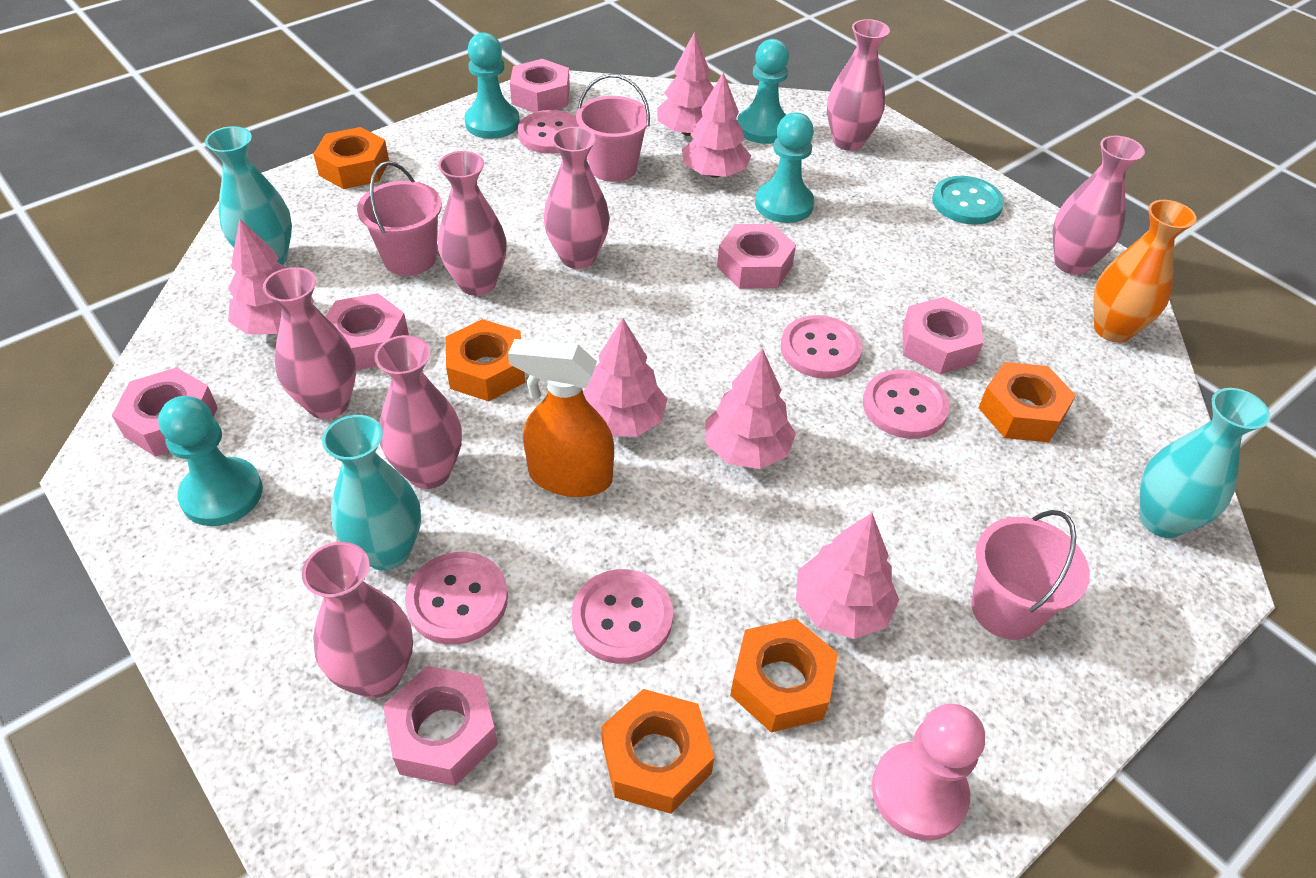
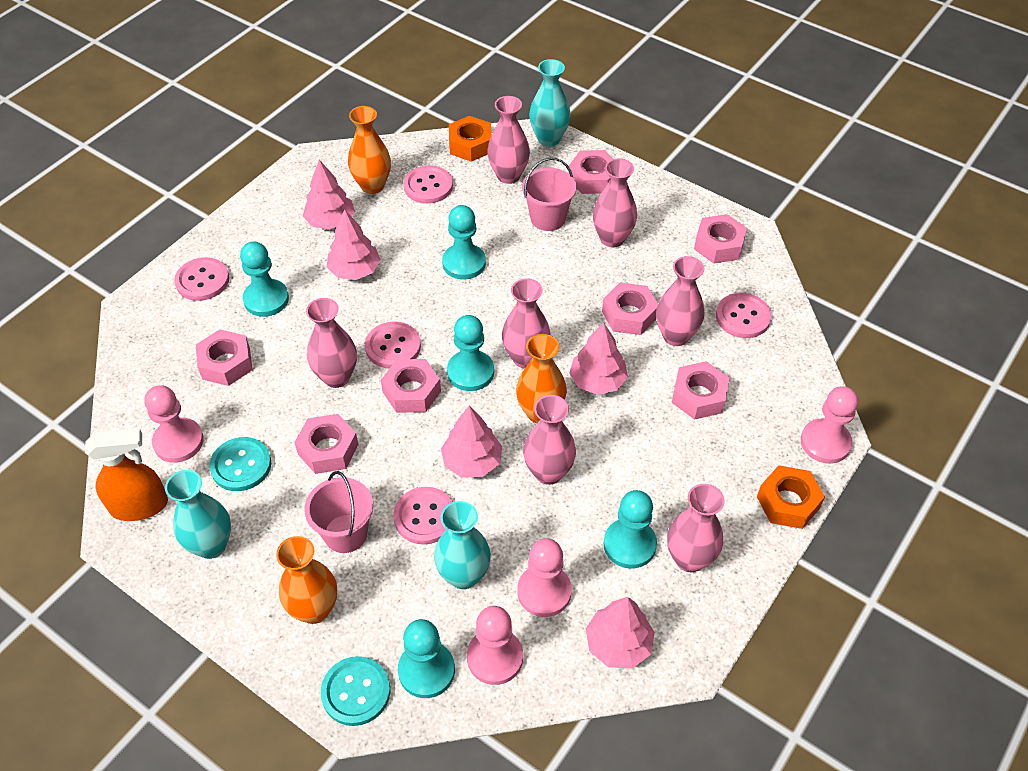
orange nut: 5 -> 2
orange vase: 1 -> 3
pink bucket: 3 -> 2
pink nut: 6 -> 7
pink pawn: 1 -> 4
pink tree: 6 -> 5
turquoise button: 1 -> 2
turquoise pawn: 4 -> 5

